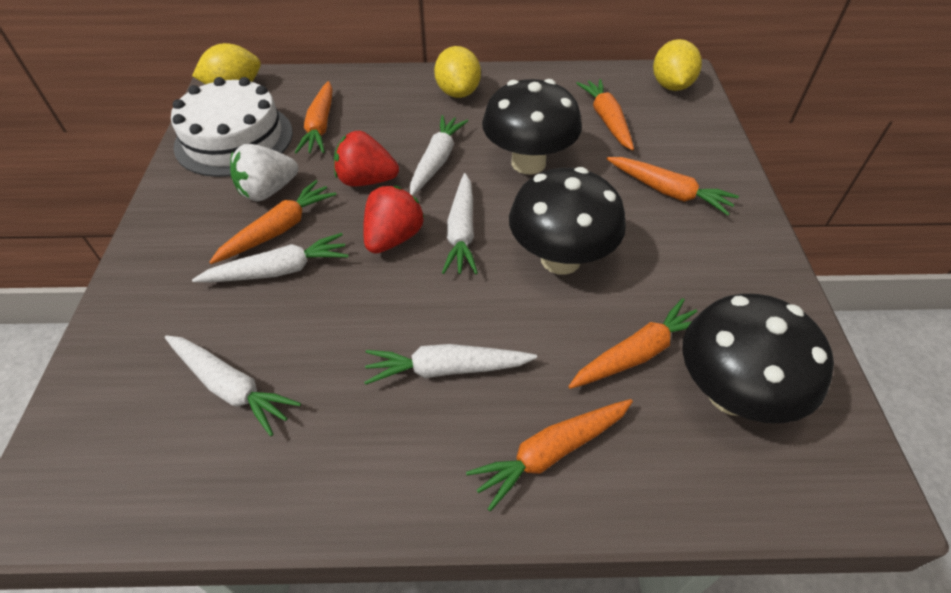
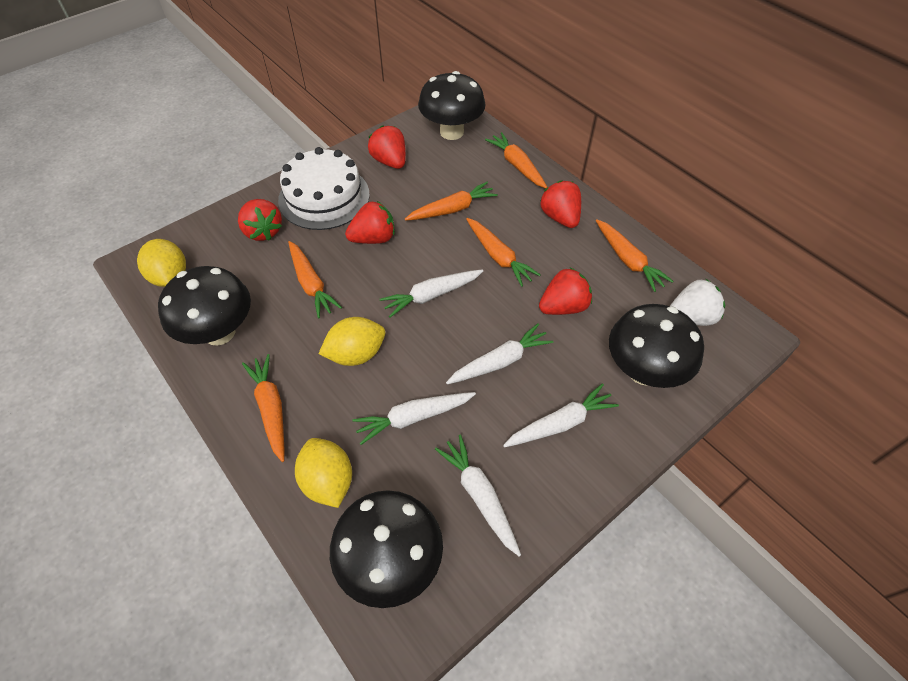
black mushroom: 3 -> 4
red strawberry: 2 -> 5

